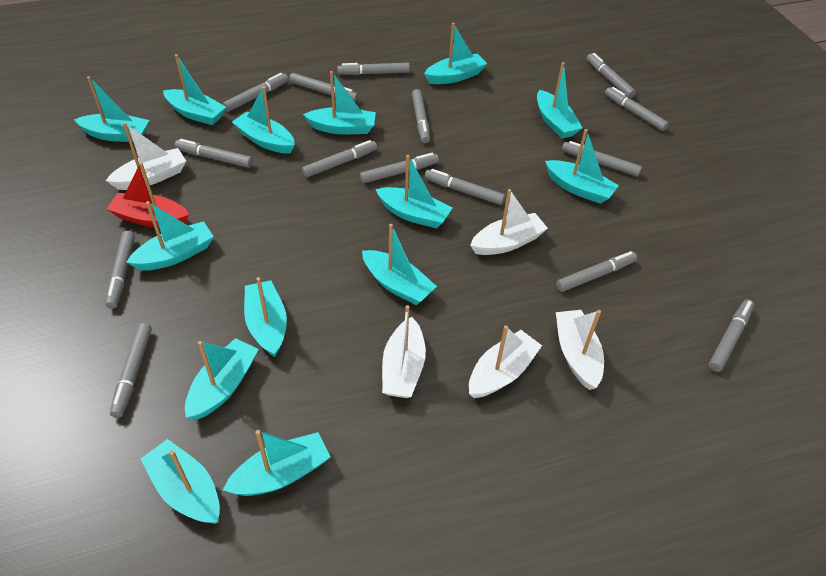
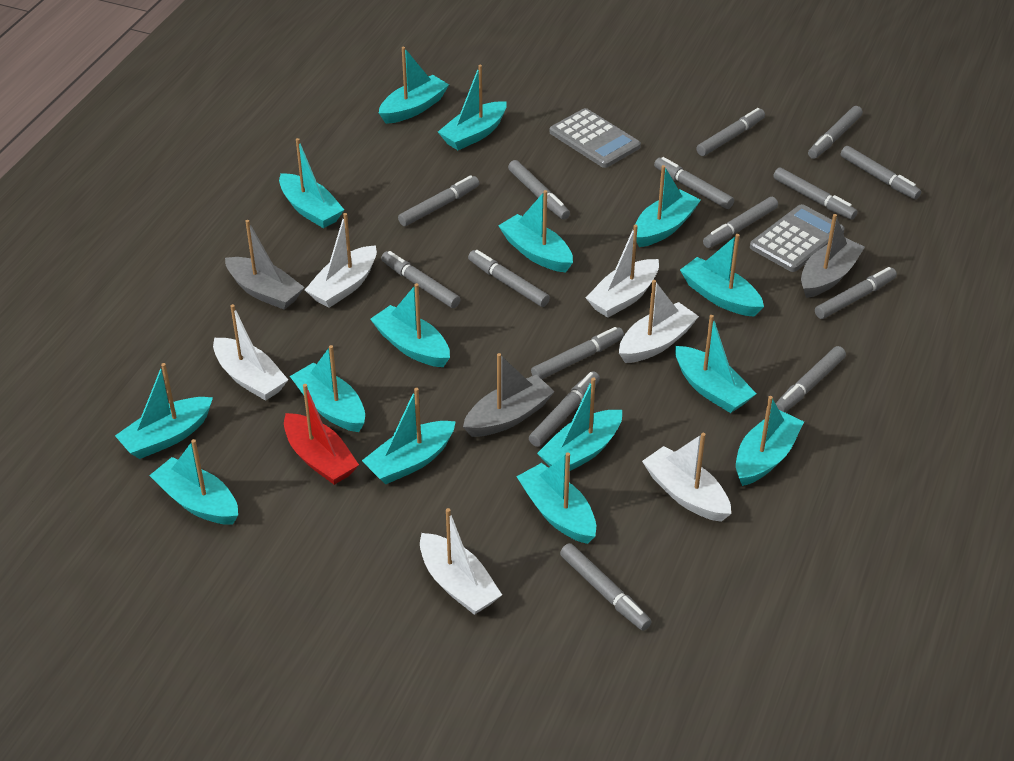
grey boat: 0 -> 3
grey calculator: 0 -> 2
turquoise boat: 14 -> 15
white boat: 5 -> 6

